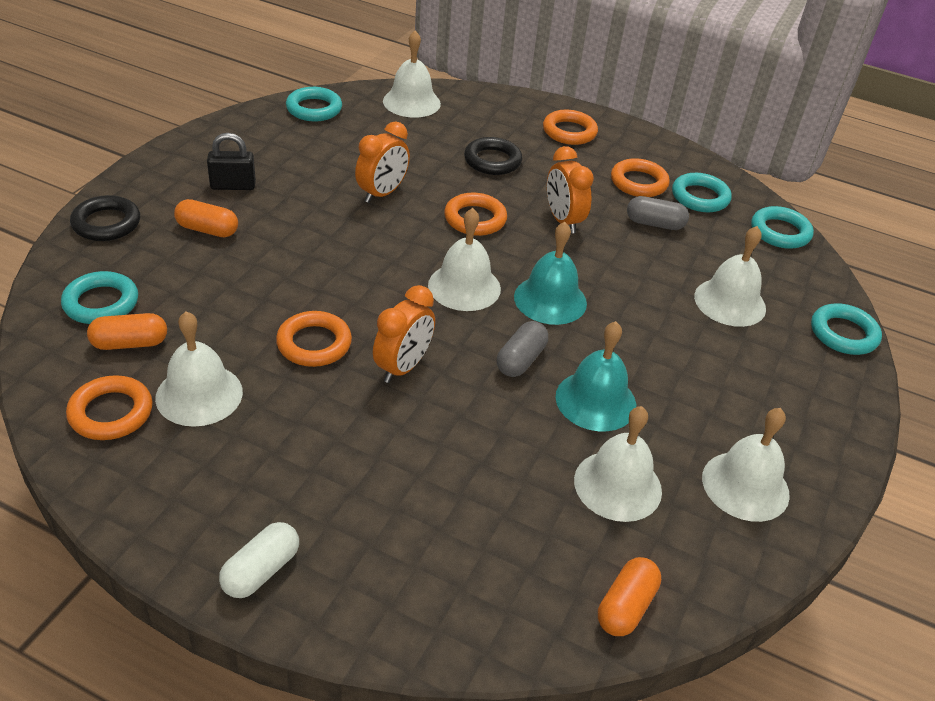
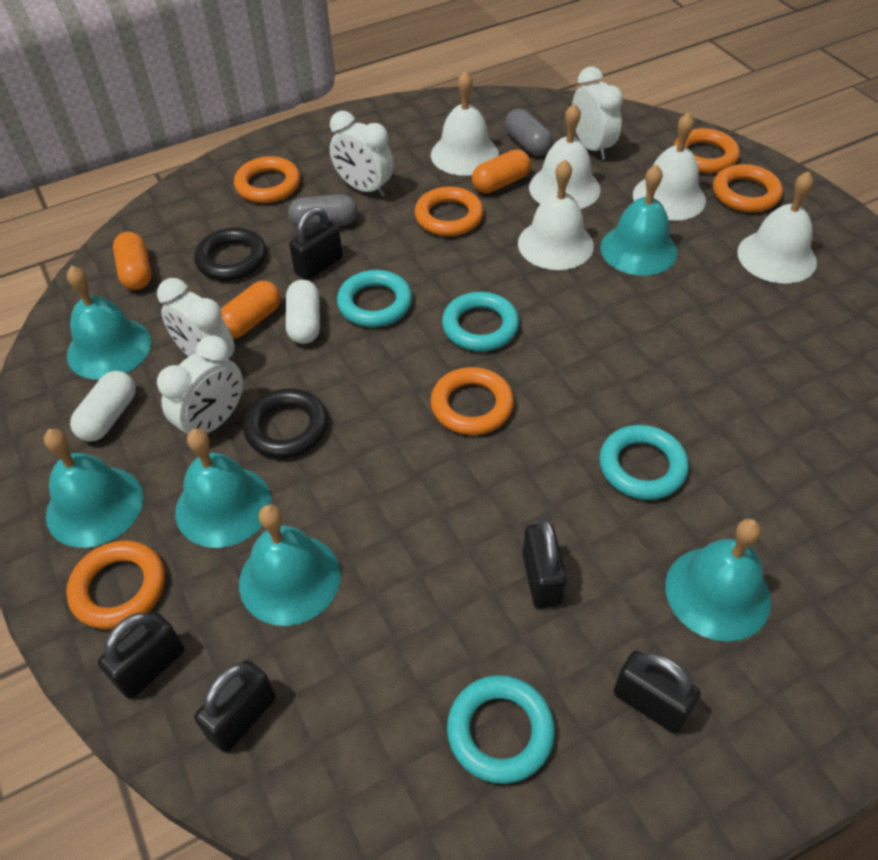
black padlock: 1 -> 5
orange clock: 3 -> 0
orange ring: 5 -> 6
turquoise bell: 2 -> 6
turquoise ring: 5 -> 4
white bell: 6 -> 5
white capsule: 1 -> 2
white clock: 0 -> 4

